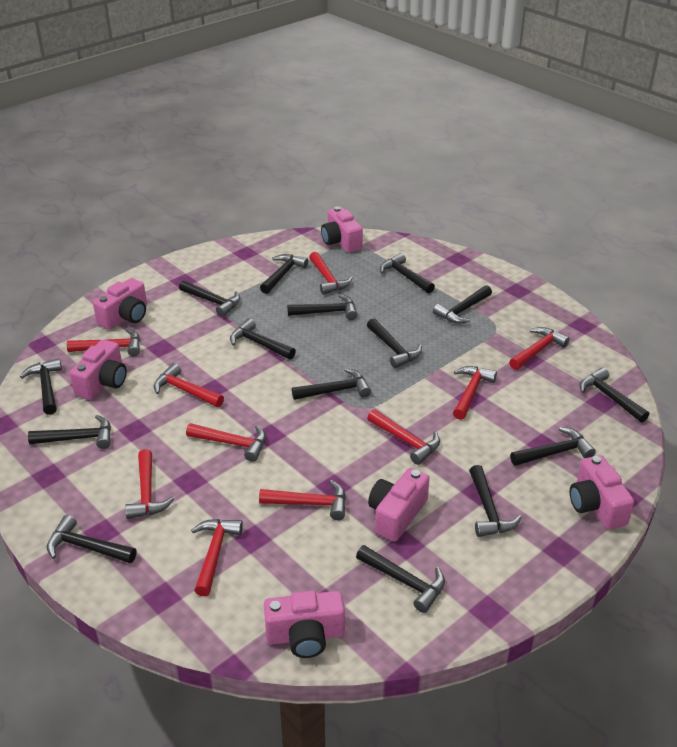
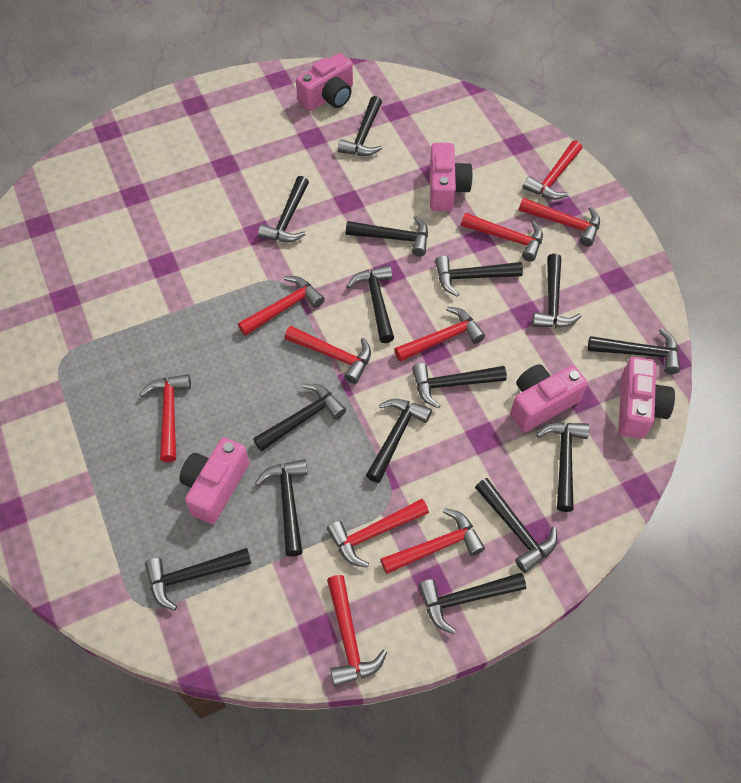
pink camera: 6 -> 5

